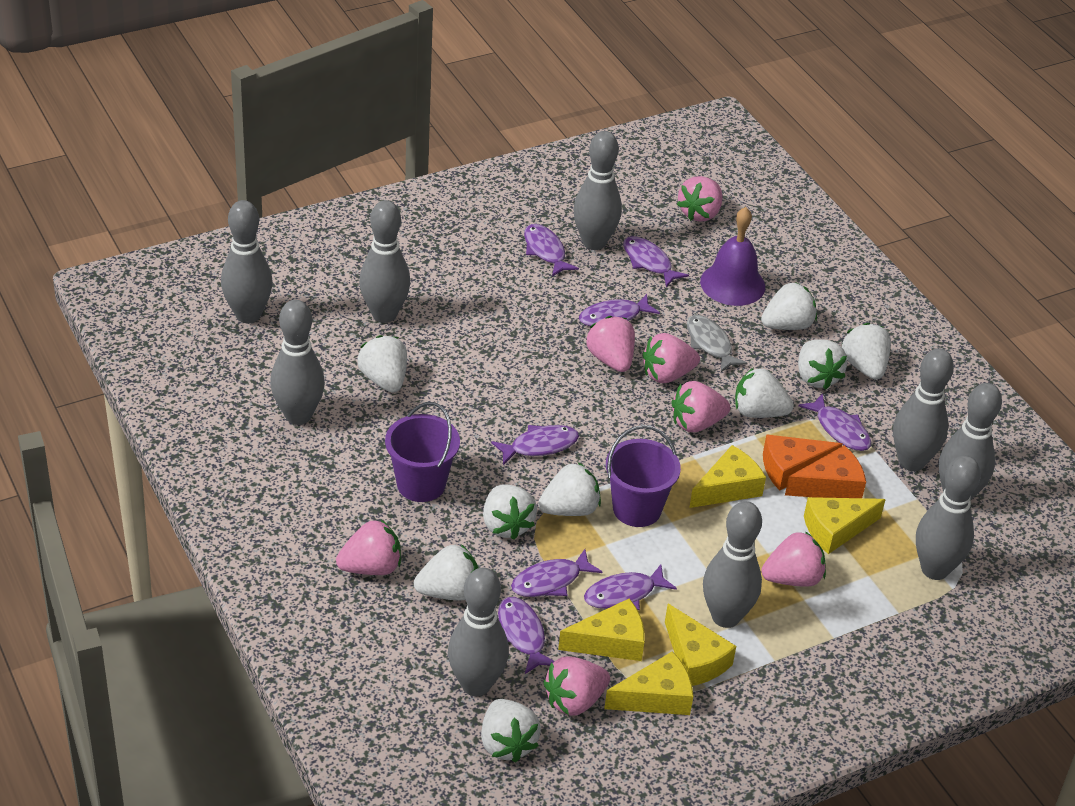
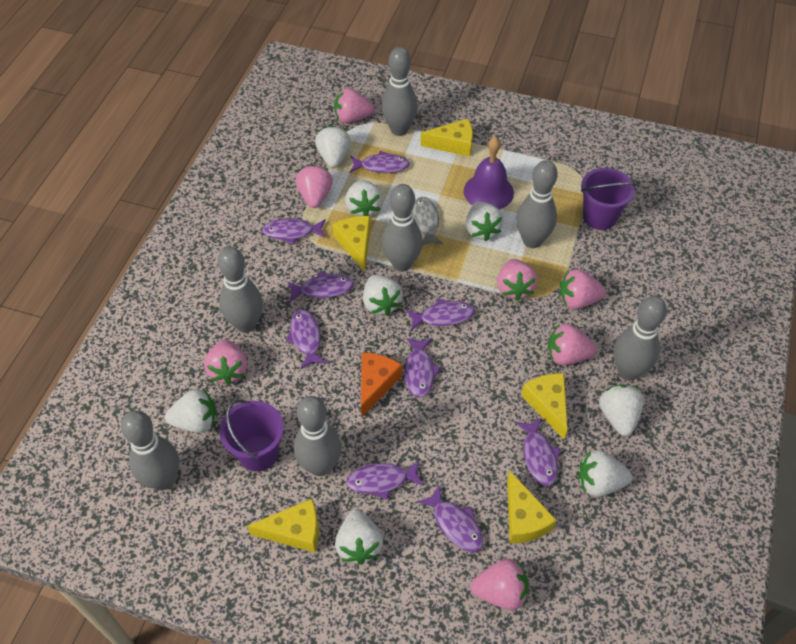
grey bowling pin: 9 -> 7
orange cheese: 2 -> 1
purple fish: 8 -> 9
white strawberry: 9 -> 8

